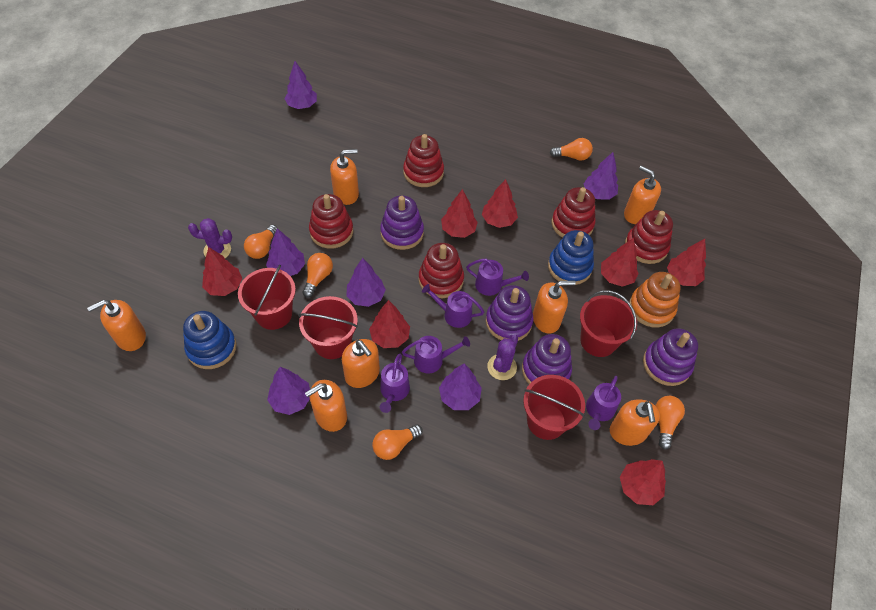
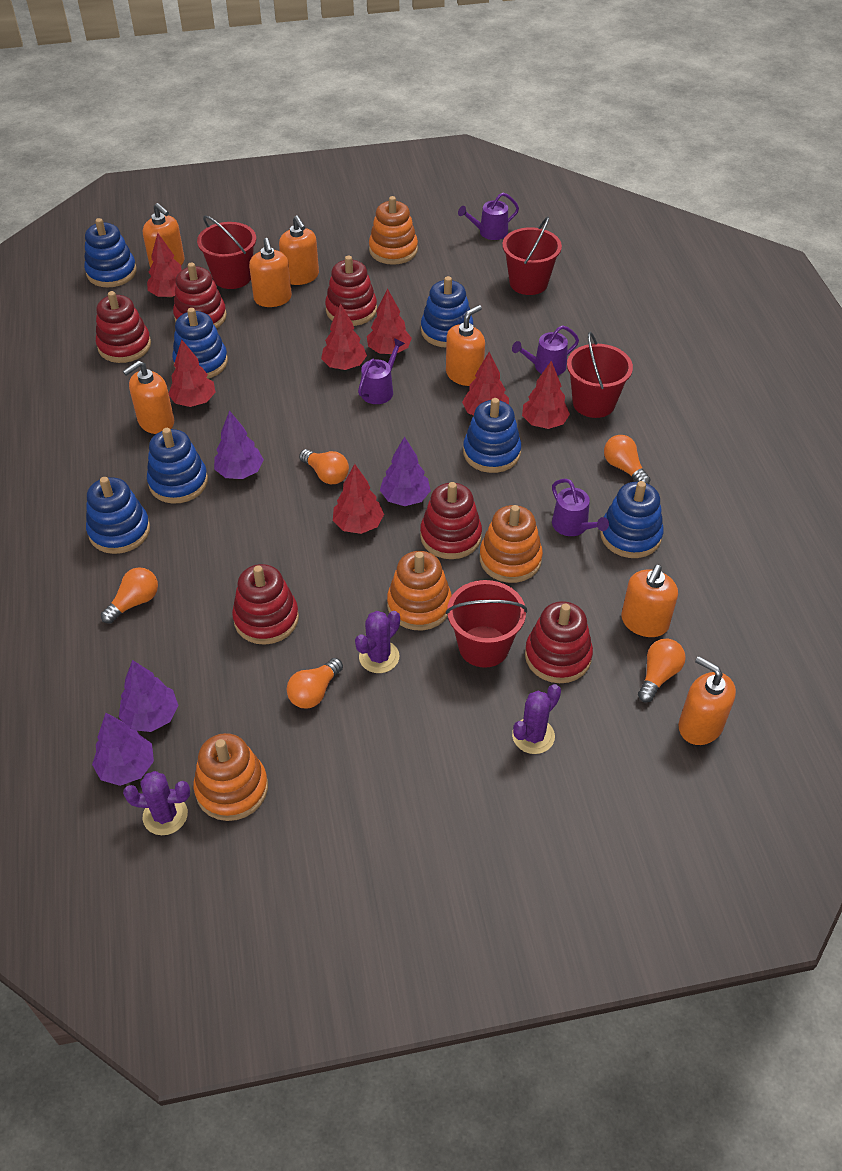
blue stacking toy: 2 -> 7
orange stacking toy: 1 -> 4
purple cactus: 2 -> 3
purple stacking toy: 4 -> 0
purple tree: 6 -> 4
purple watering can: 5 -> 4
red stacking toy: 5 -> 6

